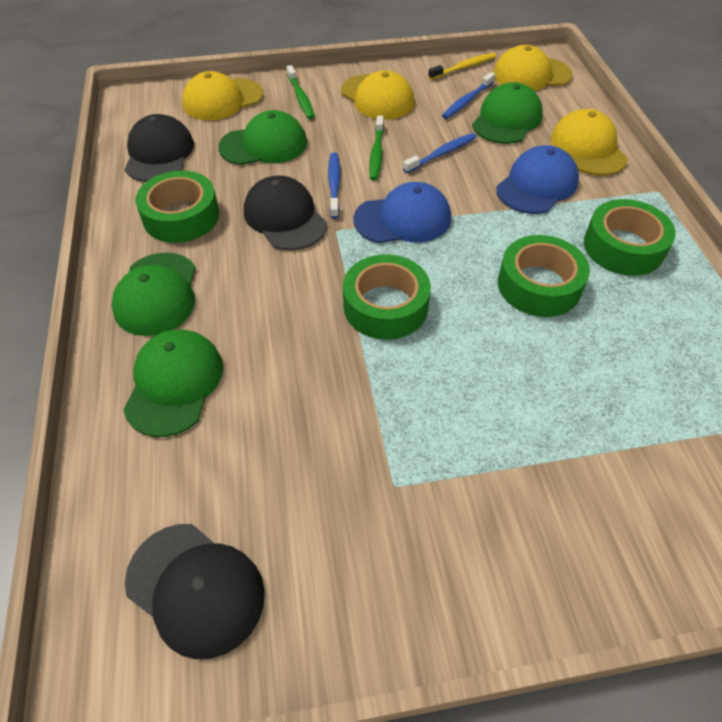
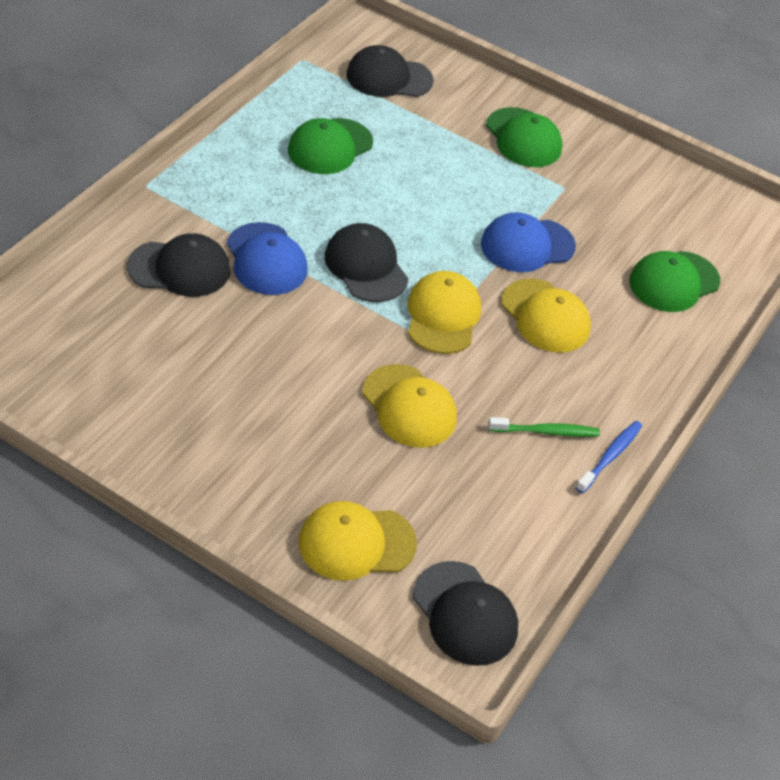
black cap: 3 -> 4
blue toothbrush: 3 -> 1
green cap: 4 -> 3
green tape: 4 -> 0
green toothbrush: 2 -> 1
yellow toothbrush: 1 -> 0

